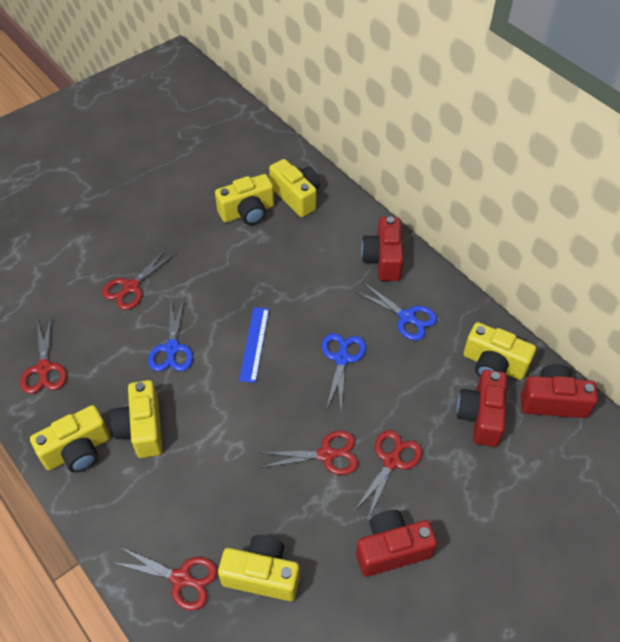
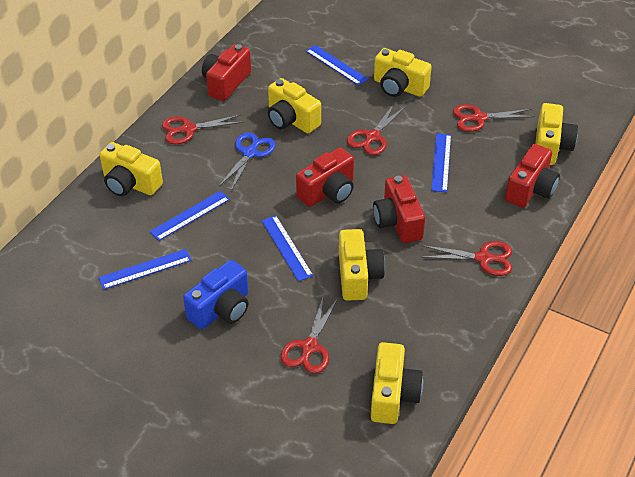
blue camera: 0 -> 1
blue ruler: 1 -> 5
blue scissors: 3 -> 1

